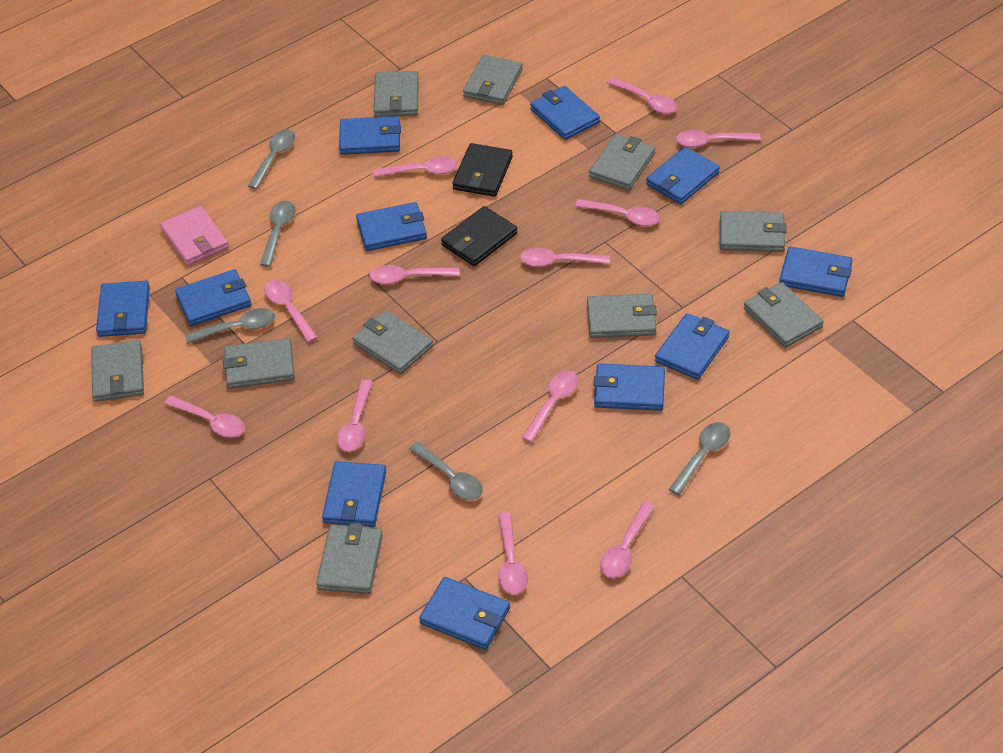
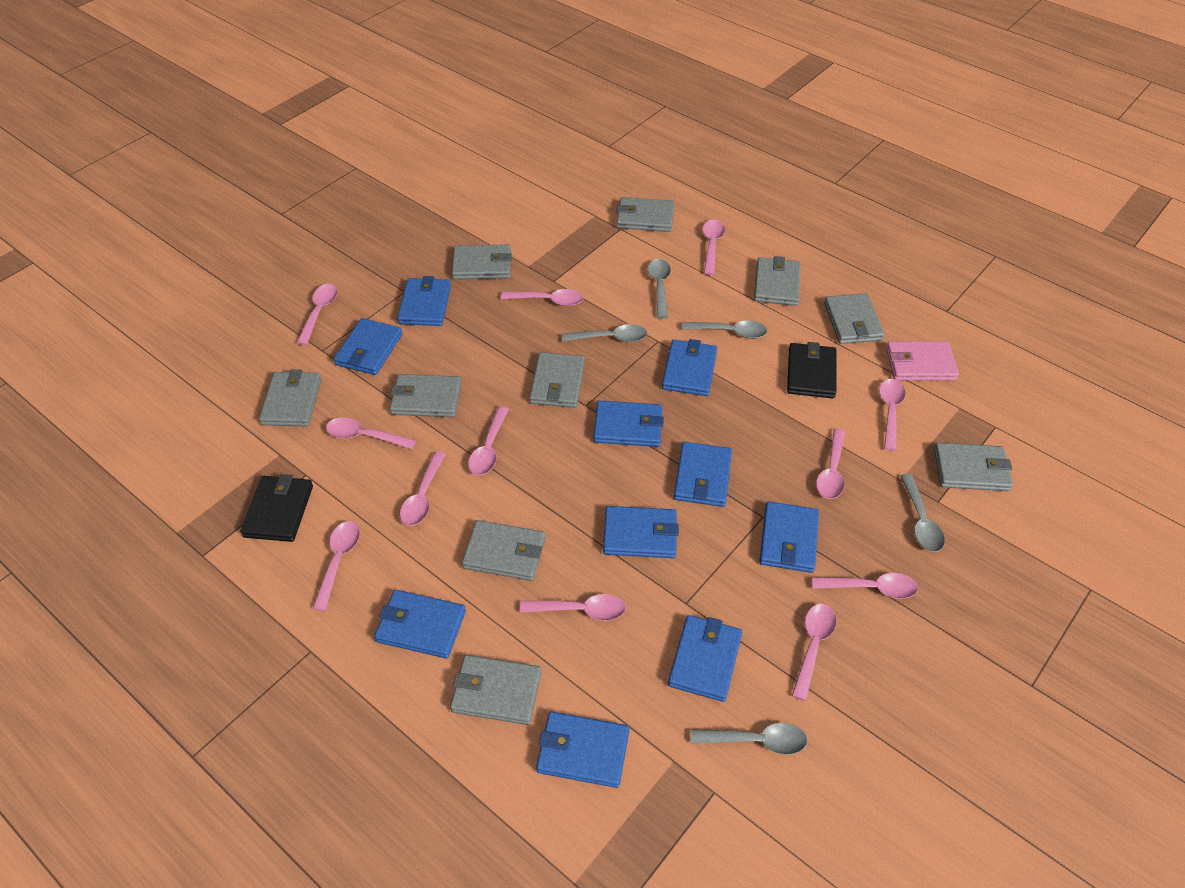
blue wallet: 11 -> 10

